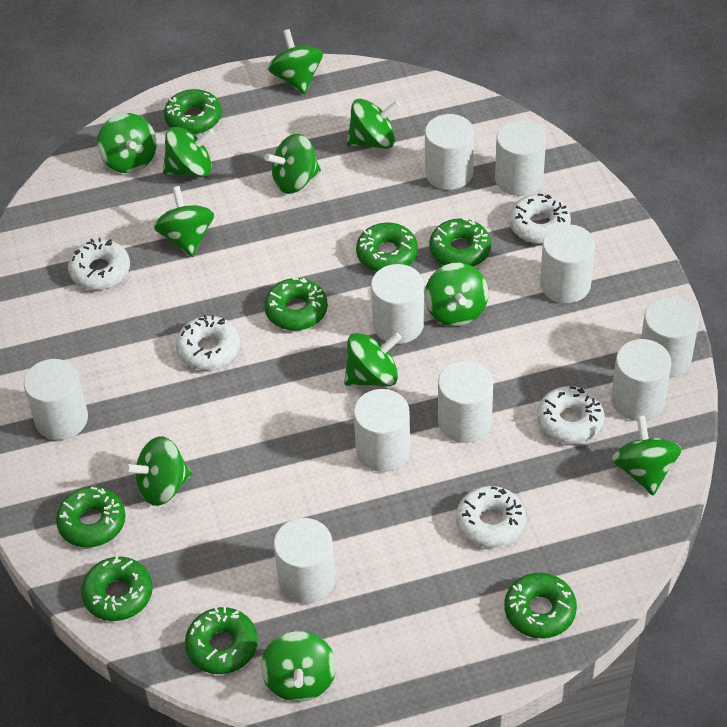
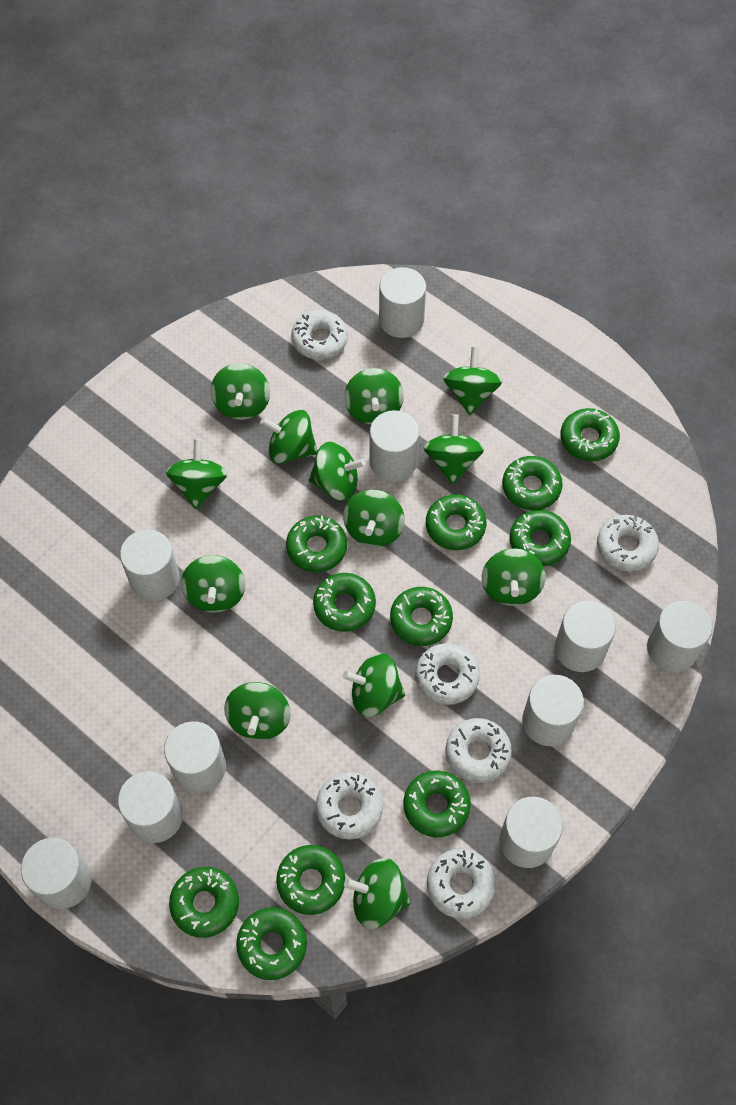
green donut: 8 -> 11
green spinning top: 11 -> 13
white donut: 5 -> 6

